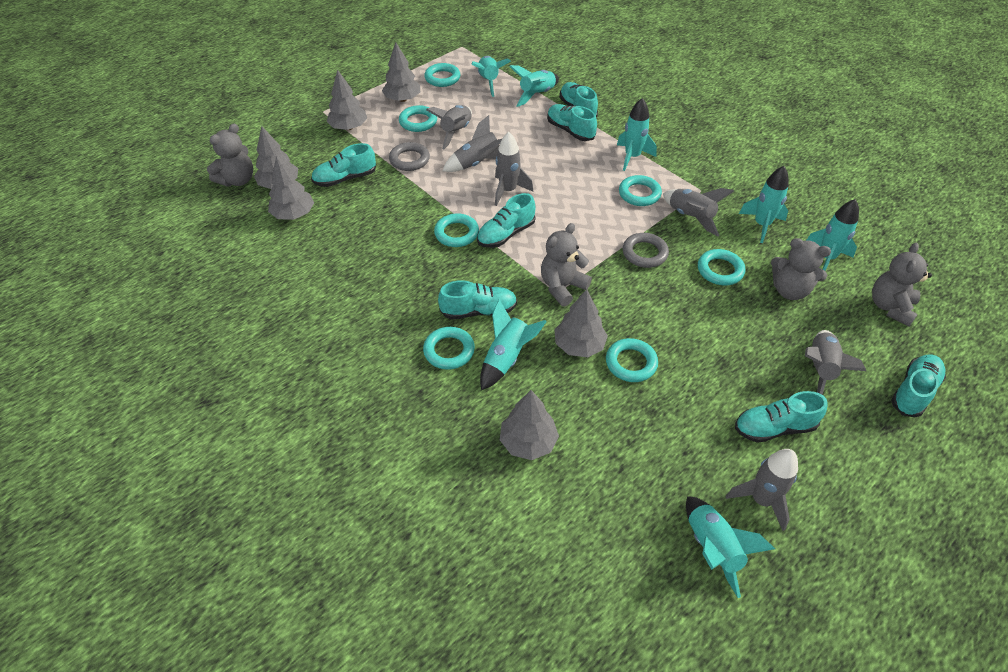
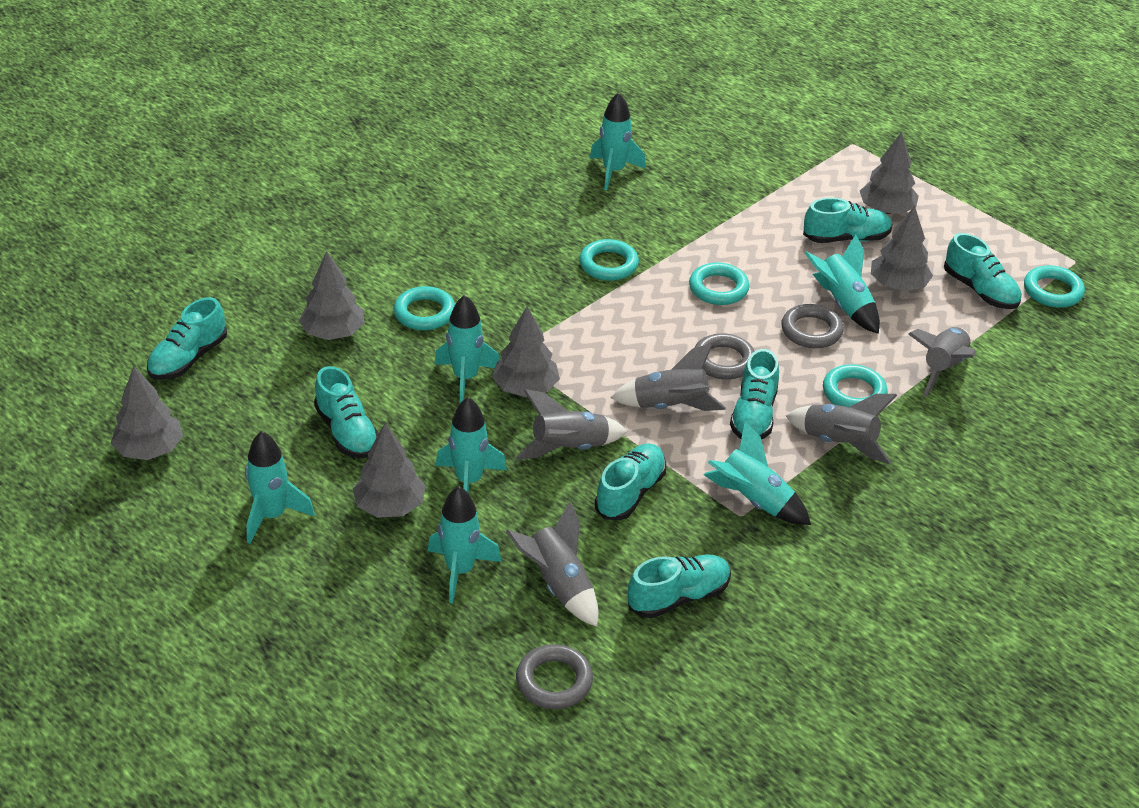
grey ring: 2 -> 3
grey rocket: 6 -> 5
grey teddy bear: 4 -> 0
turquoise ring: 7 -> 5

